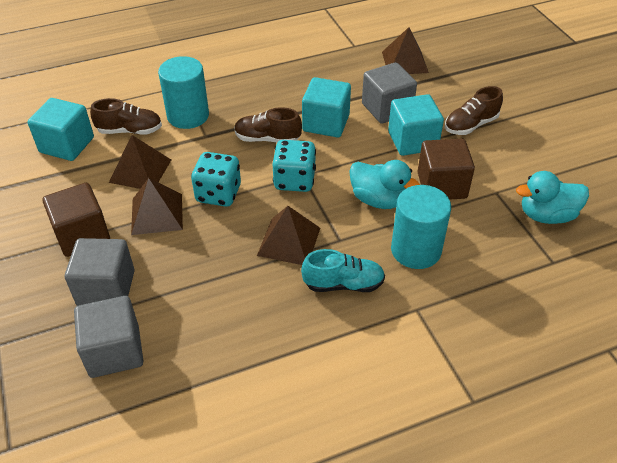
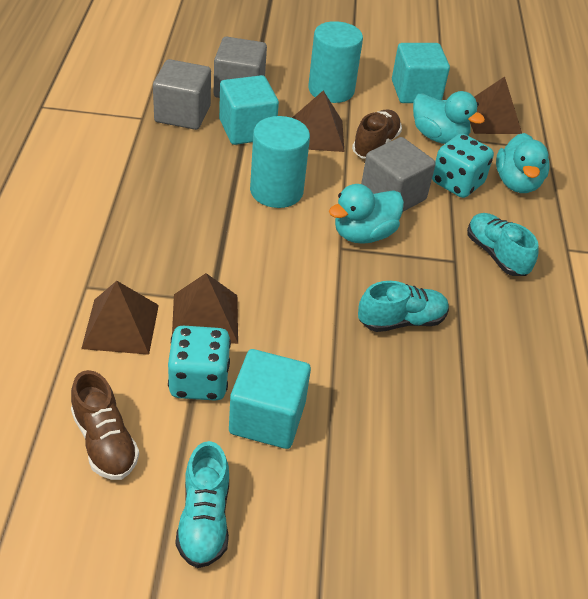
brown cube: 2 -> 0
brown shoe: 3 -> 2
turquoise duck: 2 -> 3
turquoise shoe: 1 -> 3

